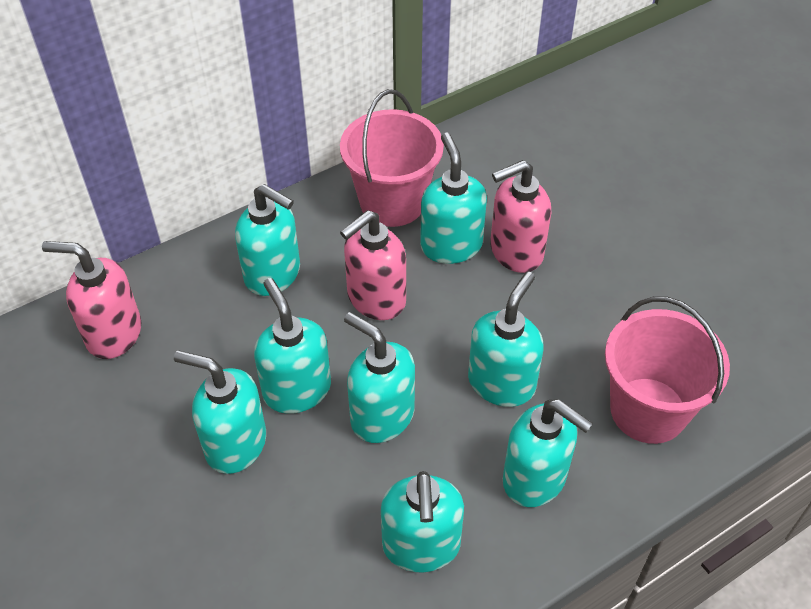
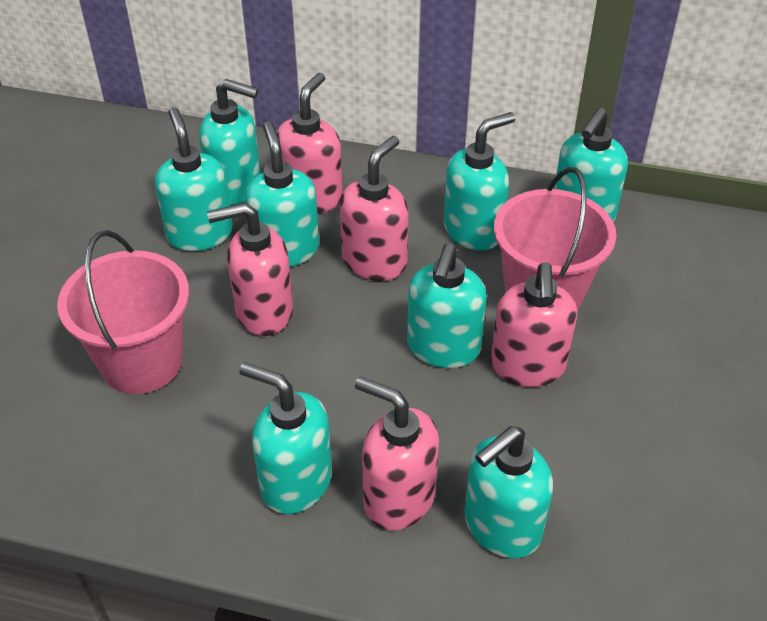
pink soap dispenser: 3 -> 5

